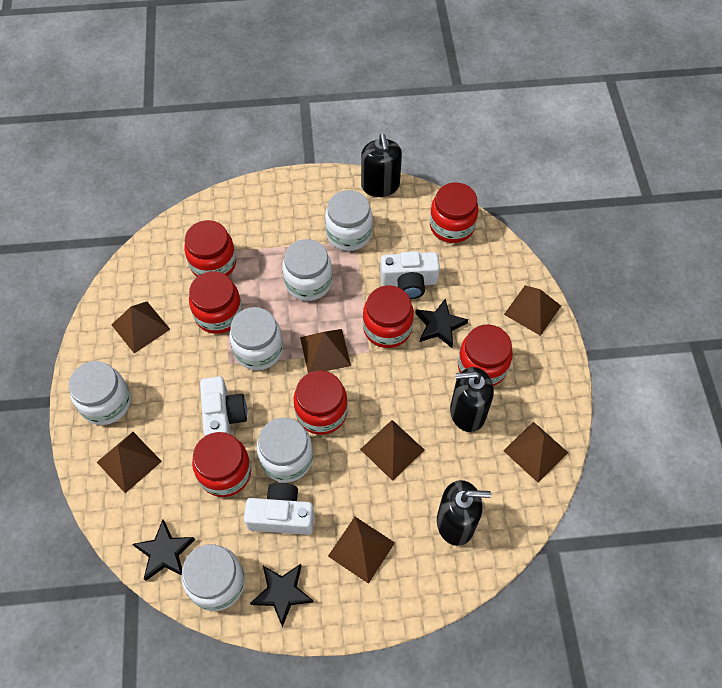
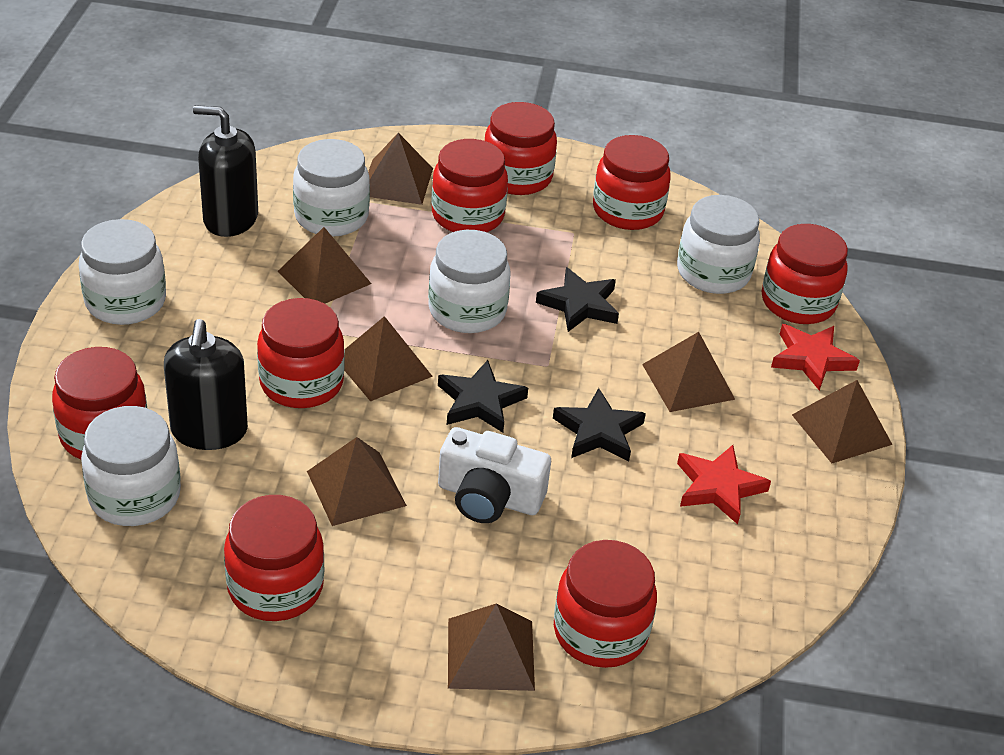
black soap dispenser: 3 -> 2
red jar: 7 -> 8
red star: 0 -> 2
white camera: 3 -> 1
white jar: 6 -> 5

